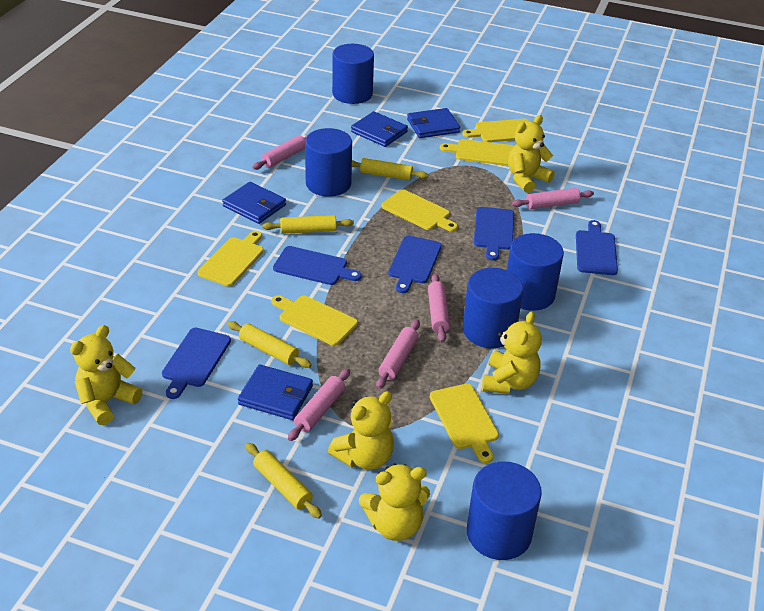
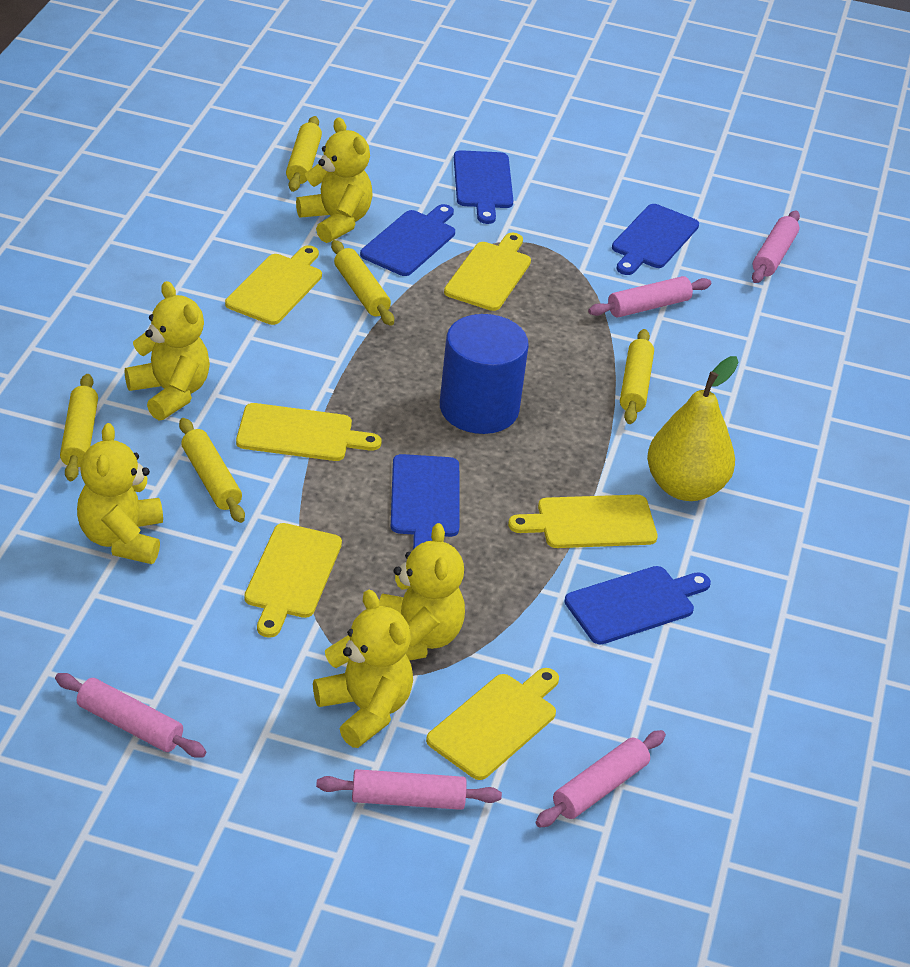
blue cylinder: 5 -> 1
blue wallet: 4 -> 0
yellow pear: 0 -> 1
yellow rolling pin: 4 -> 5

